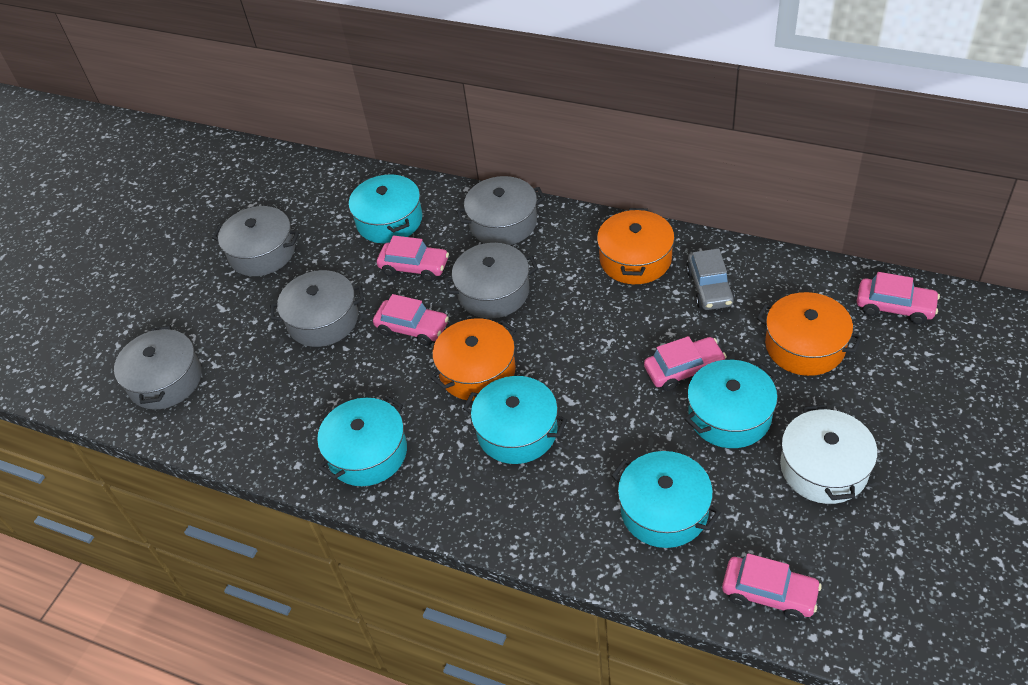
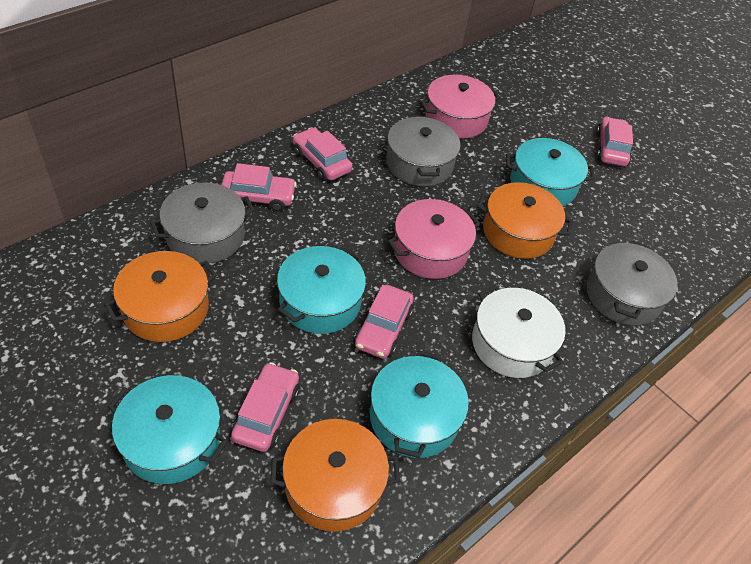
grey car: 1 -> 0
grey pot: 5 -> 3
pink pot: 0 -> 2
turquoise pot: 5 -> 4

